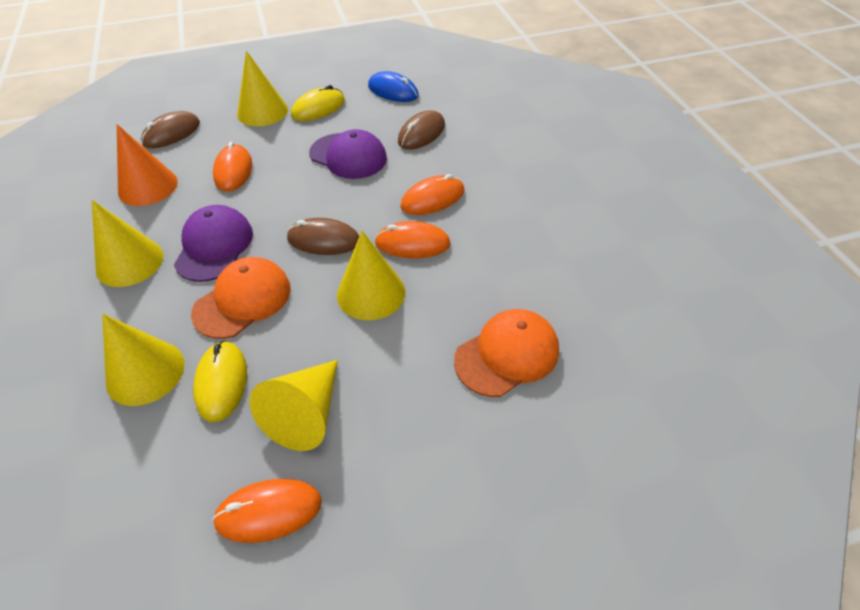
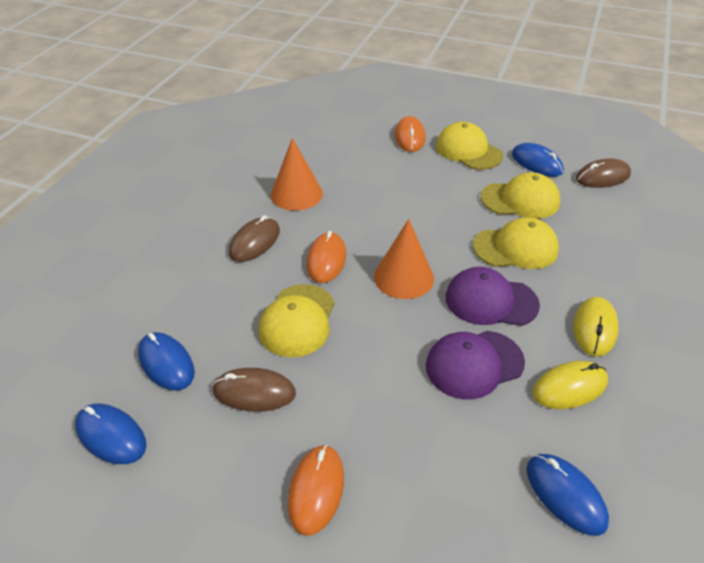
blue mouse: 1 -> 4
orange cap: 2 -> 0
orange cone: 1 -> 2
orange mouse: 4 -> 3
yellow cap: 0 -> 4
yellow cone: 5 -> 0

